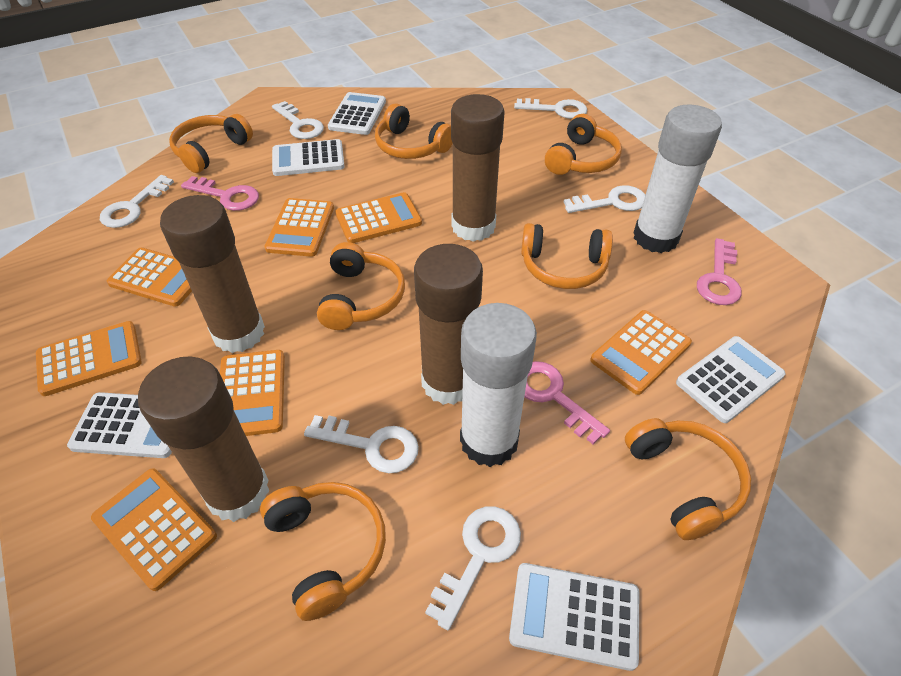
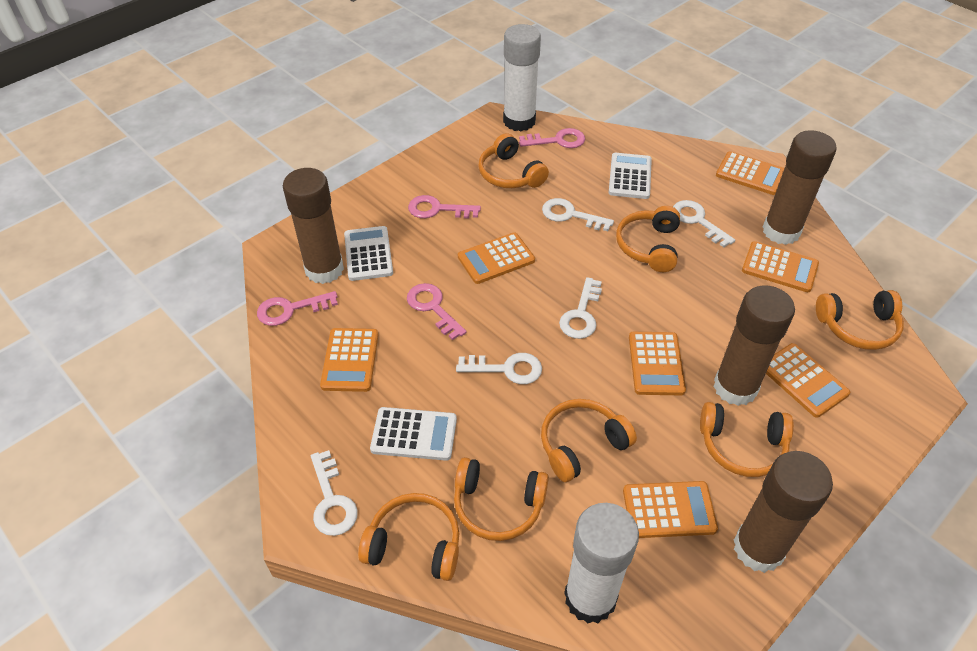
pink key: 3 -> 4
white calculator: 5 -> 3
white key: 6 -> 5

